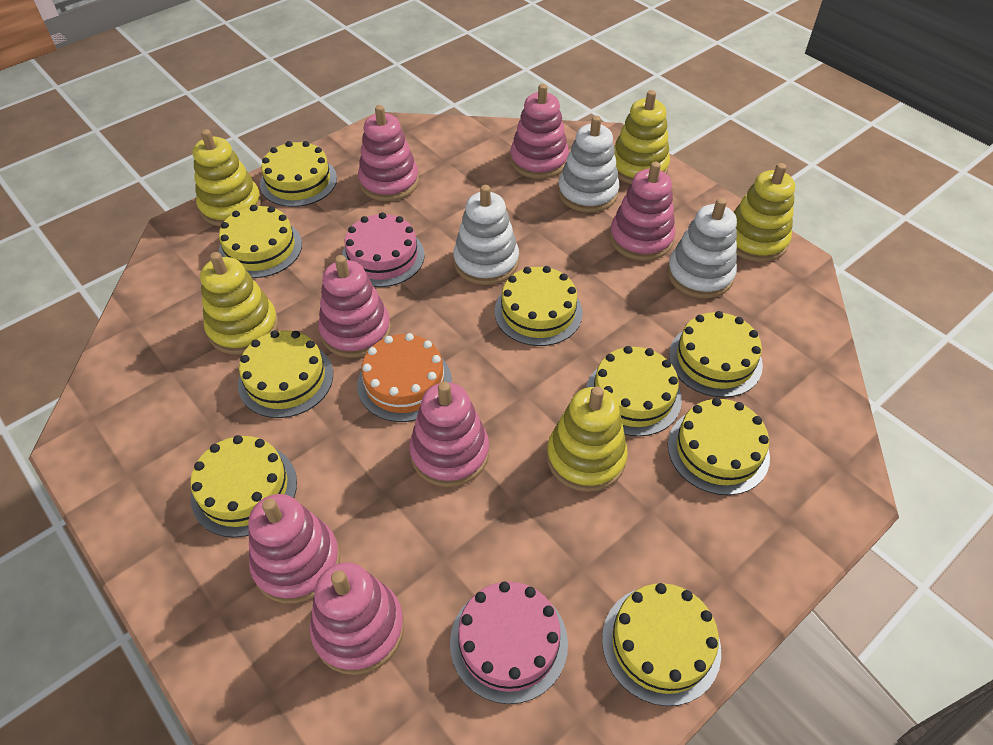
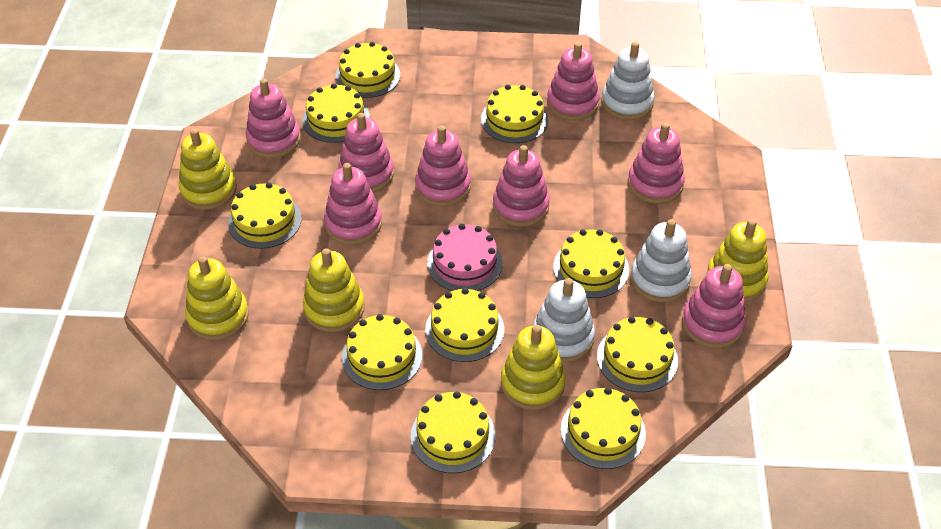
orange cake: 1 -> 0
pink cake: 2 -> 1
pink stacking toy: 7 -> 8
yellow cake: 9 -> 10

